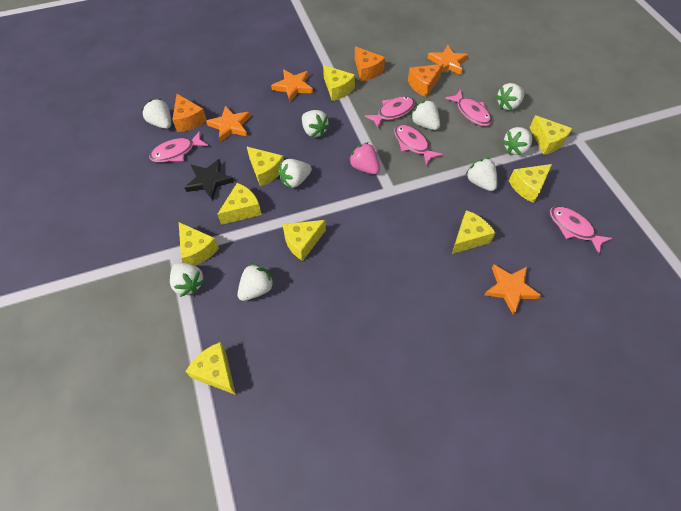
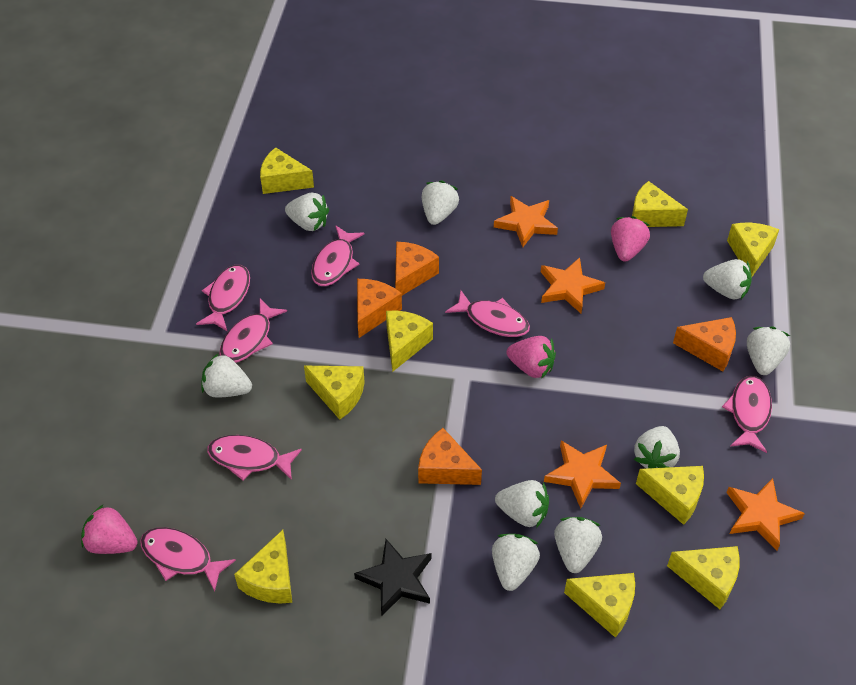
orange cheese: 3 -> 4
pink fish: 5 -> 7
pink strawberry: 1 -> 3

